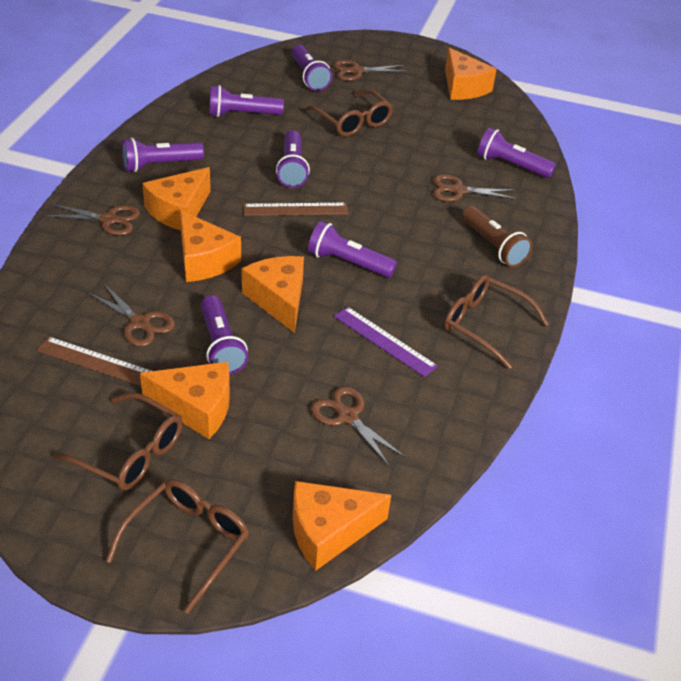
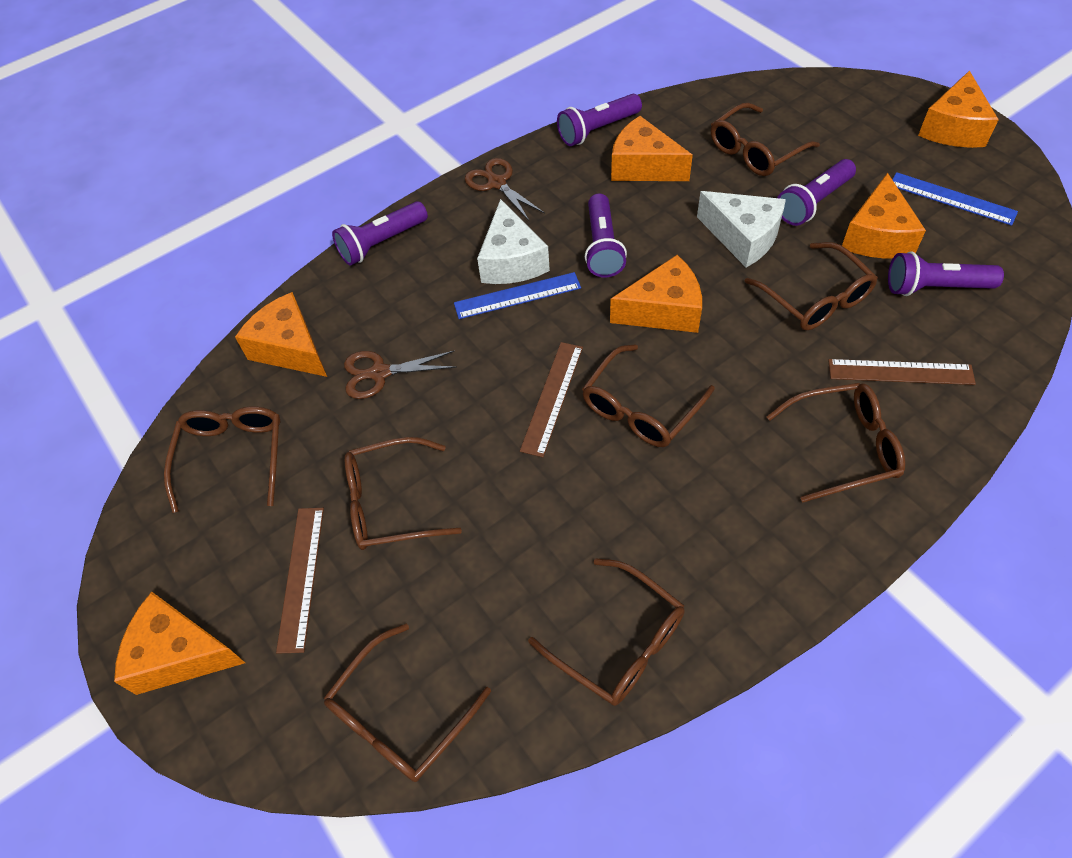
blue ruler: 0 -> 2
brown flashlight: 1 -> 0
brown glasses: 4 -> 8
brown ruler: 2 -> 3
brown scissors: 5 -> 2
purple flashlight: 7 -> 5
purple ruler: 1 -> 0
white cheese: 0 -> 2

